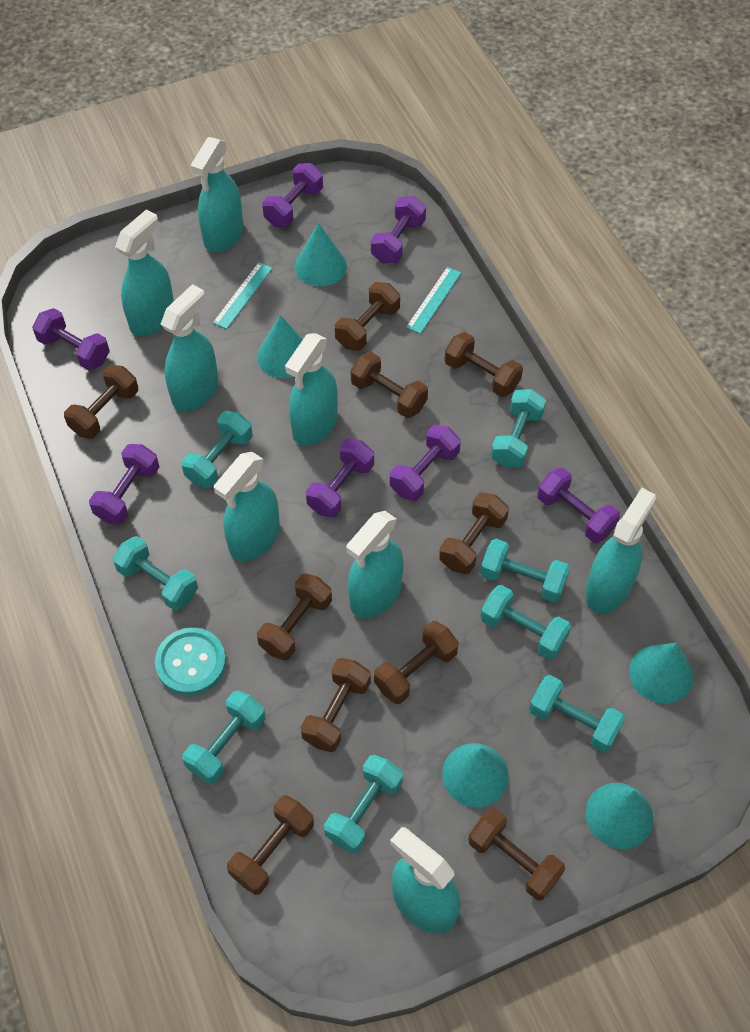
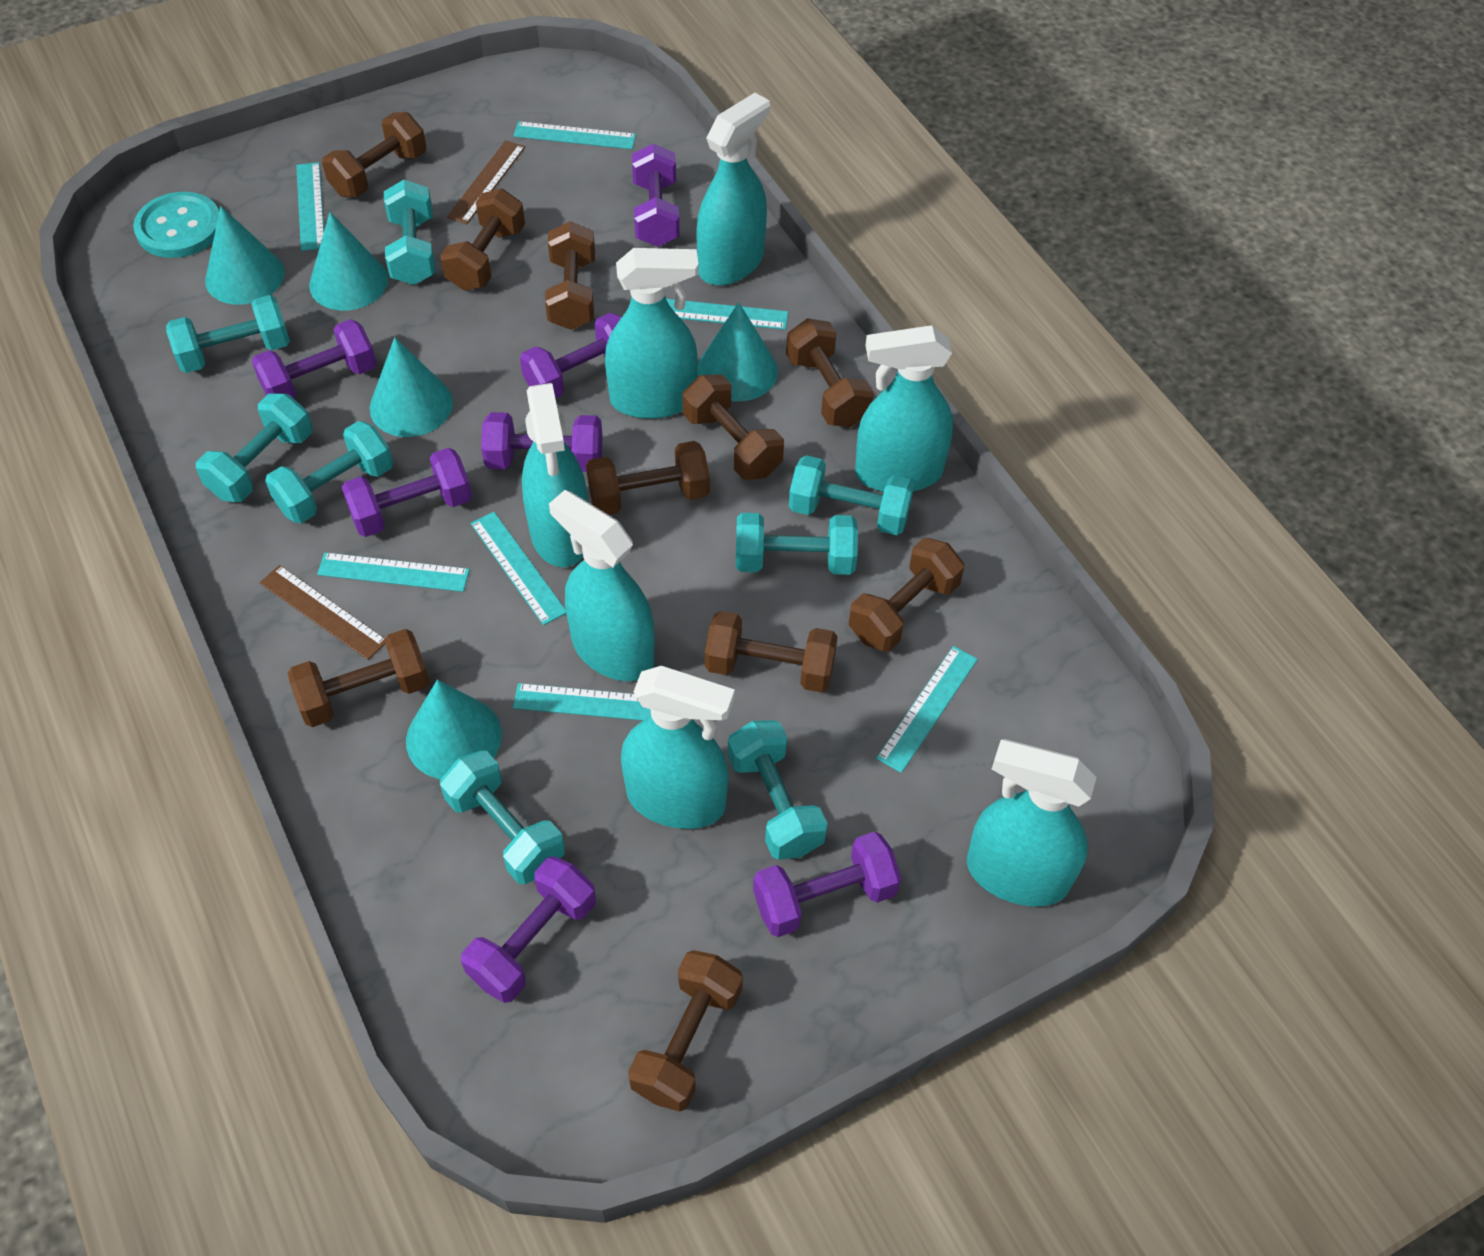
brown ruler: 0 -> 2
turquoise ruler: 2 -> 7
turquoise spray bottle: 8 -> 7

